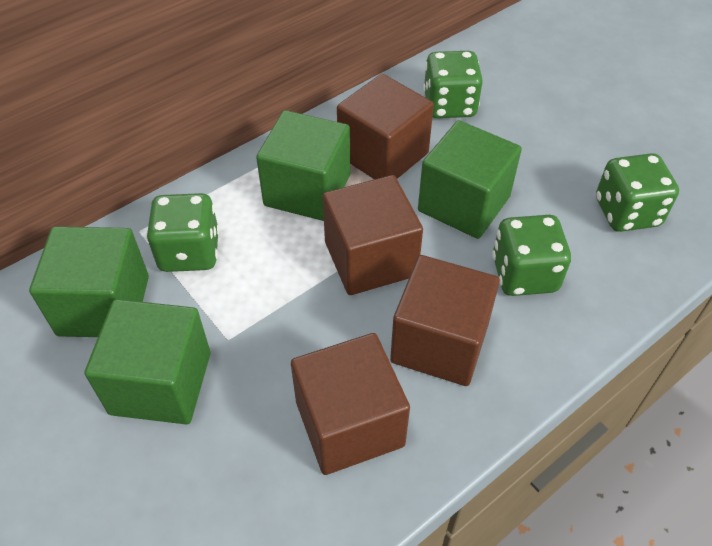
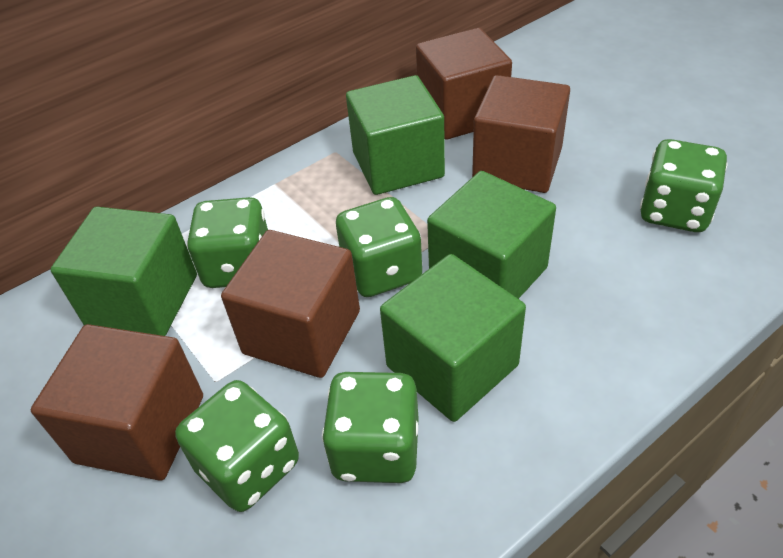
green dice: 4 -> 5

